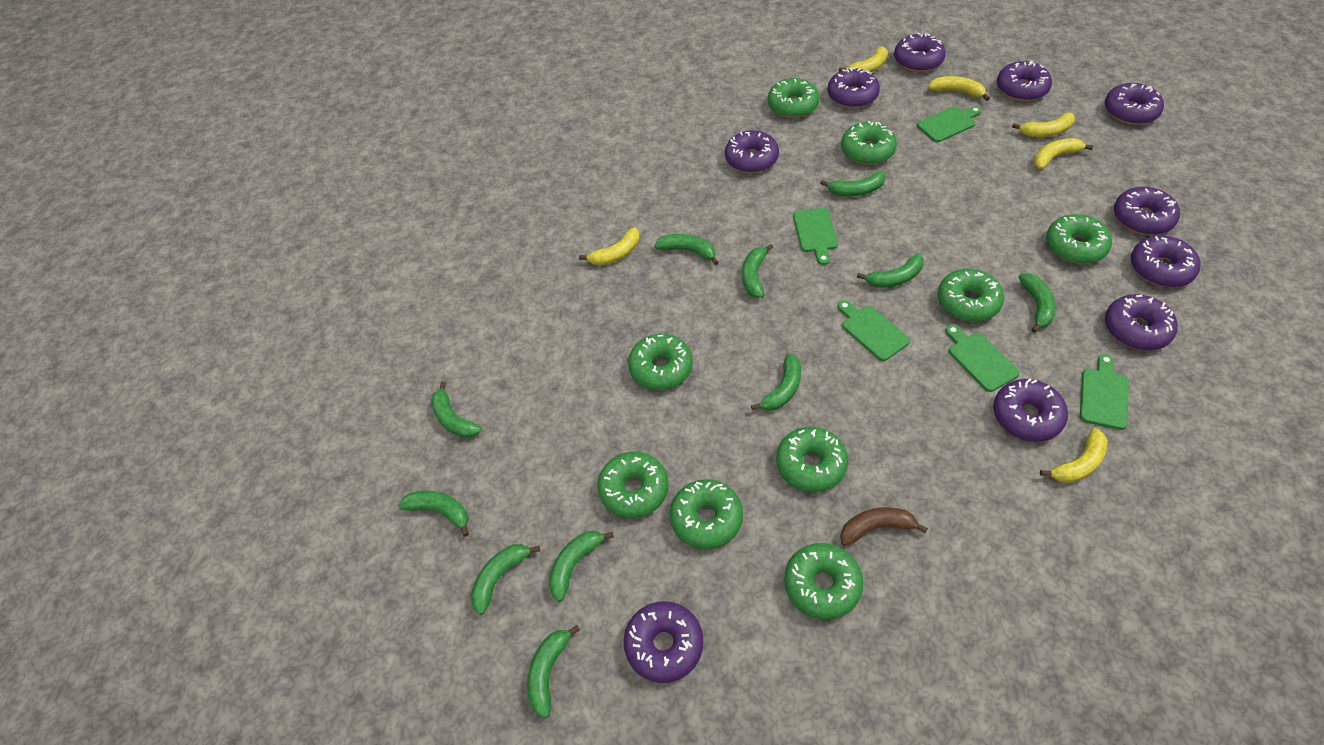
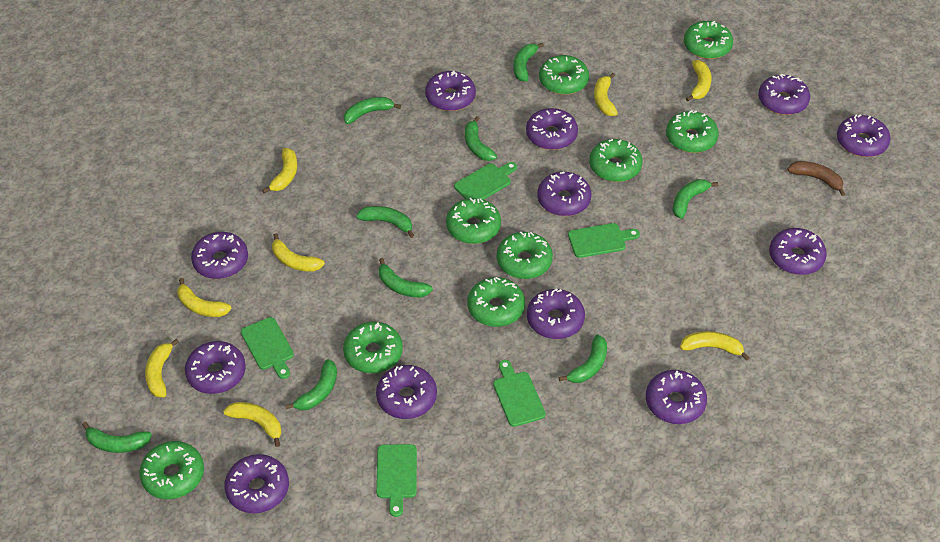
green banana: 11 -> 9
purple donut: 10 -> 12
yellow banana: 6 -> 8

